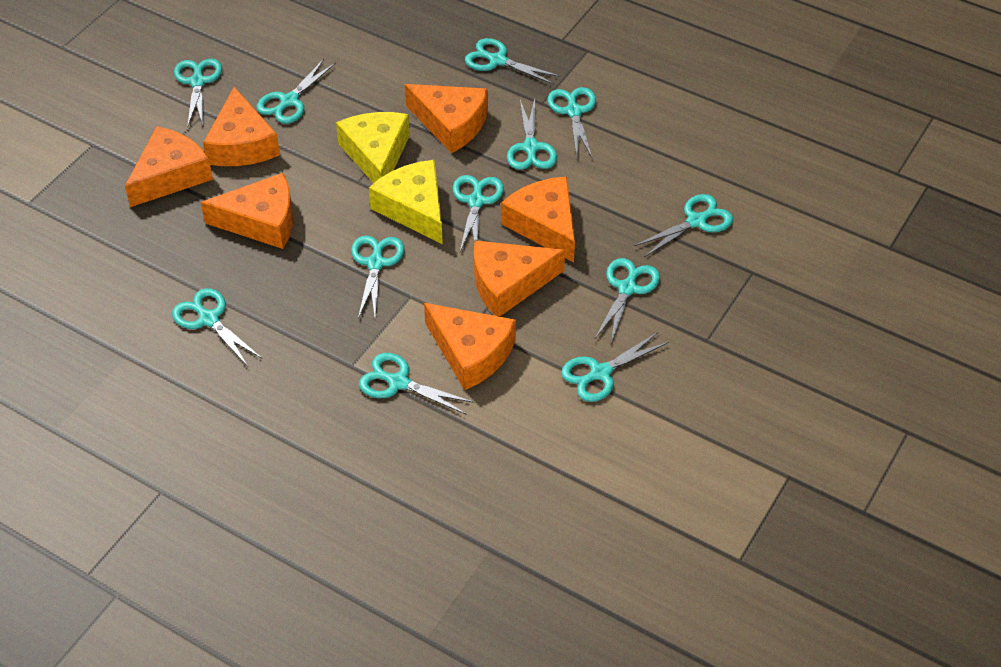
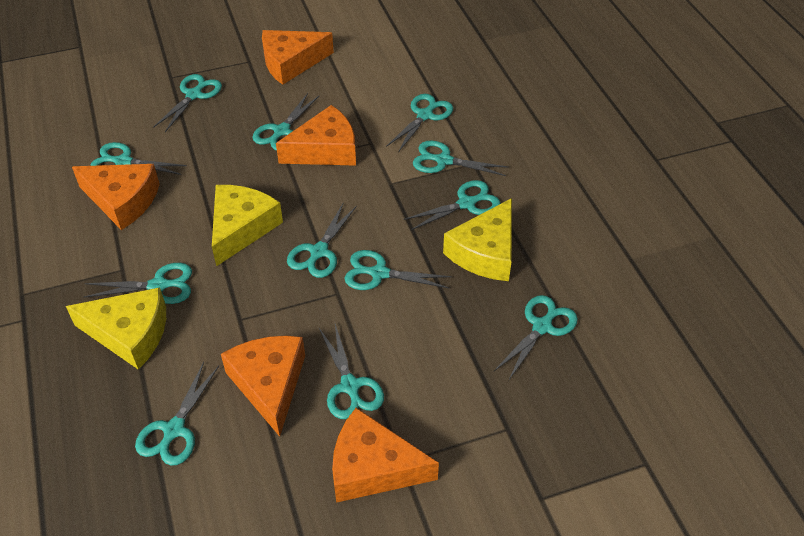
orange cheese: 7 -> 5
yellow cheese: 2 -> 3

